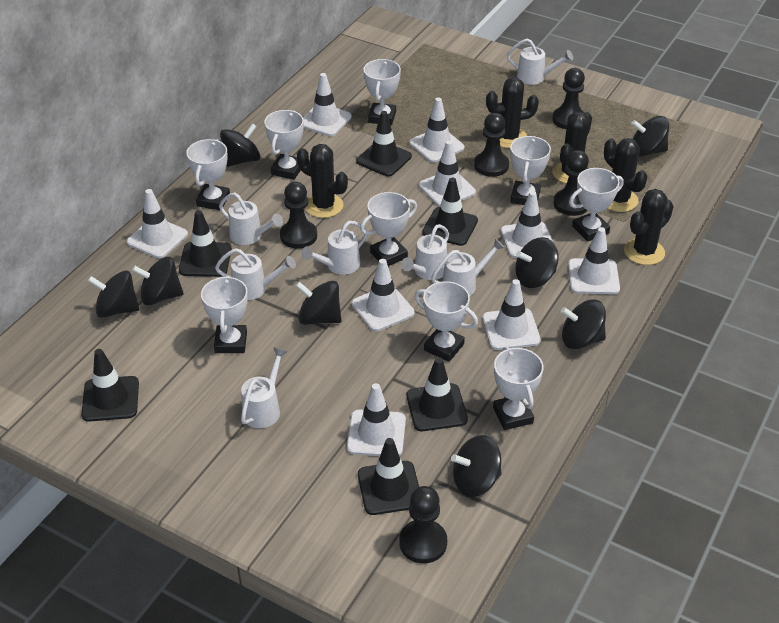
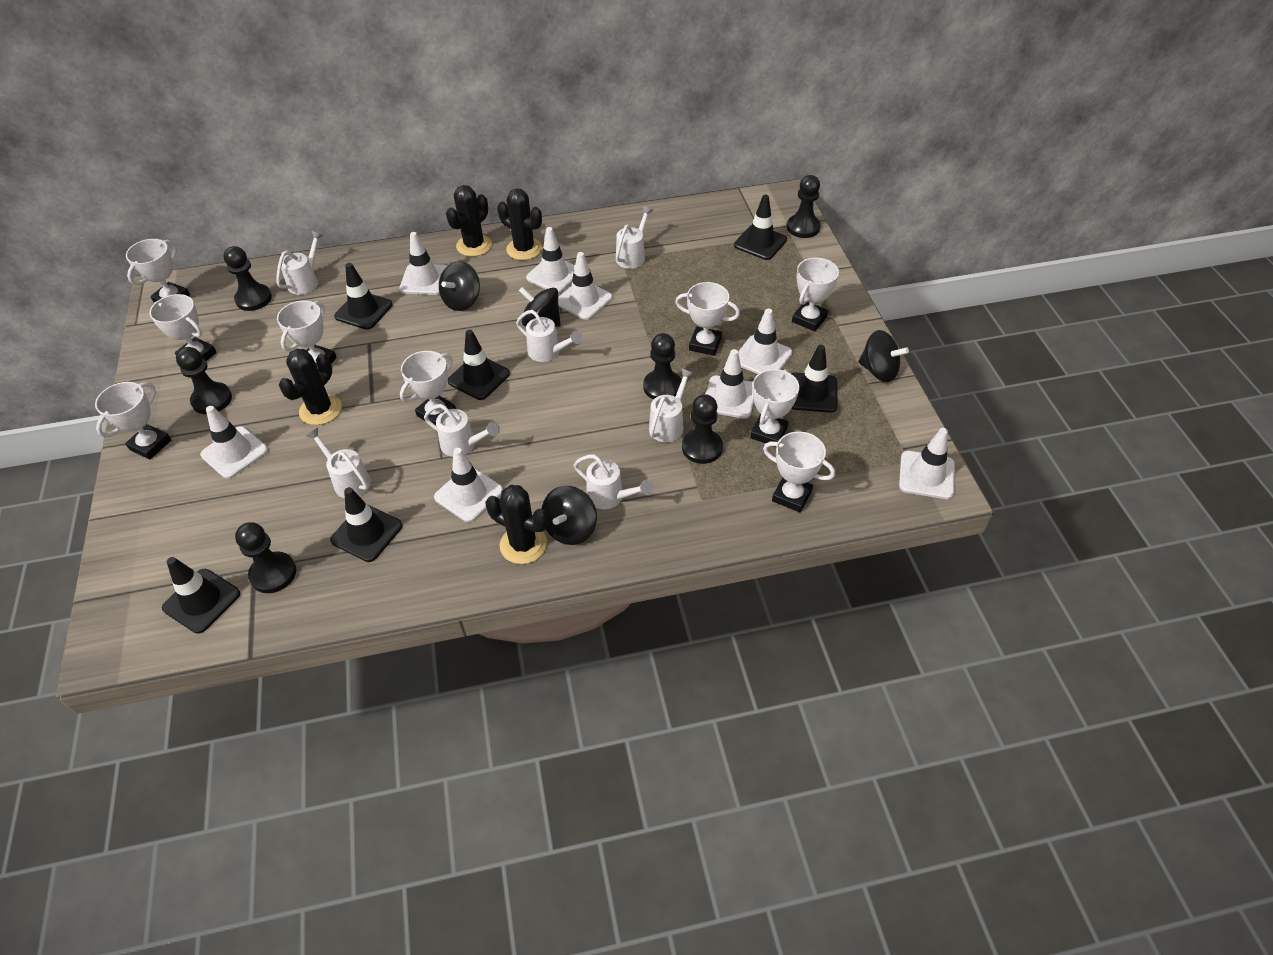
black cactus: 5 -> 4
black pawn: 5 -> 6
black spinning top: 8 -> 4
white traffic cone: 9 -> 8

